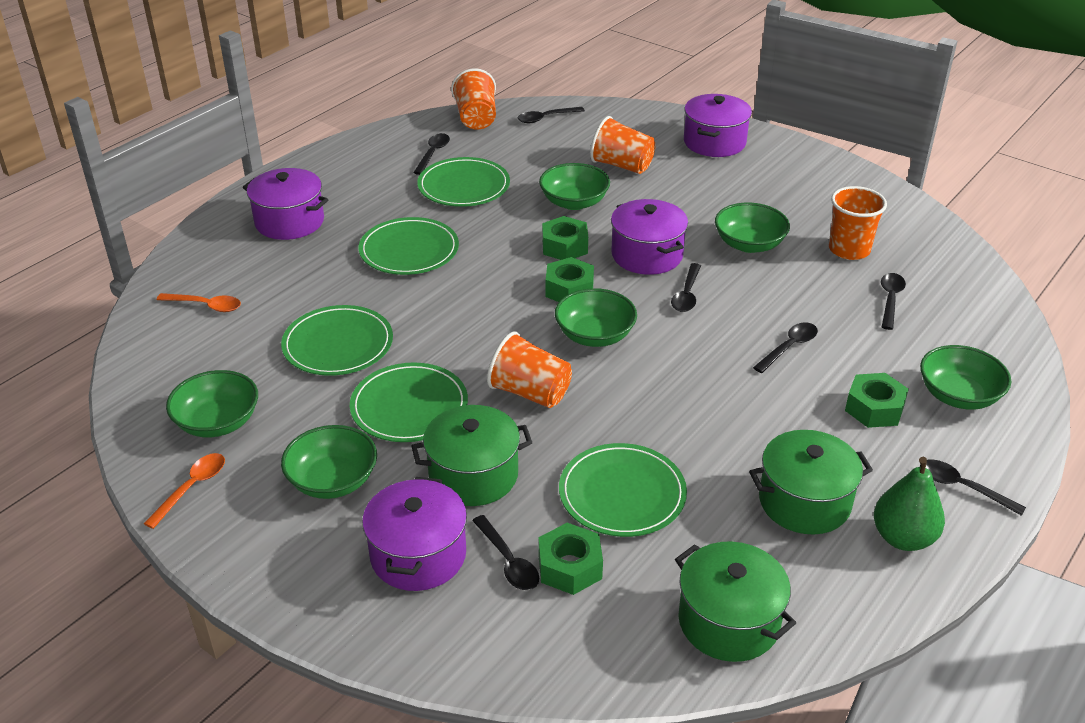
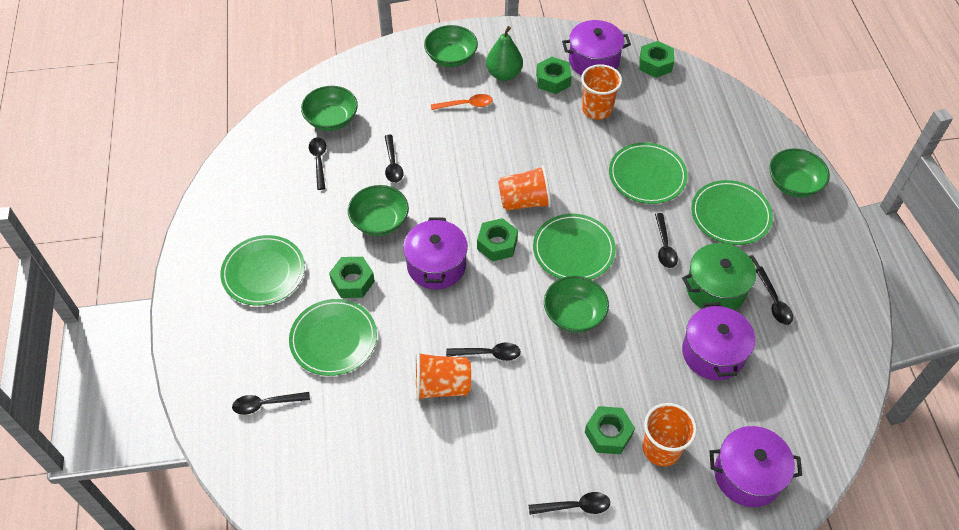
green bowl: 6 -> 5
green nut: 4 -> 5
green pot: 3 -> 1
orange spoon: 2 -> 1

